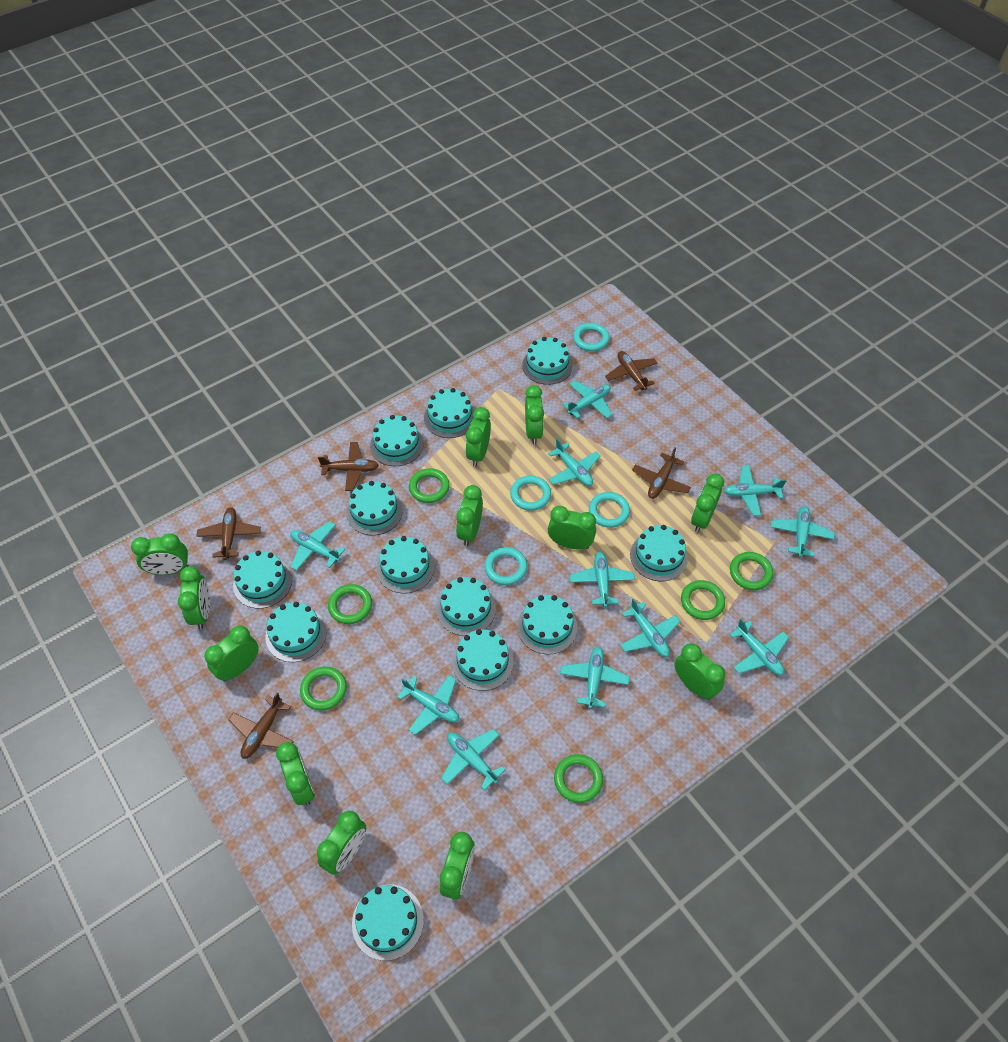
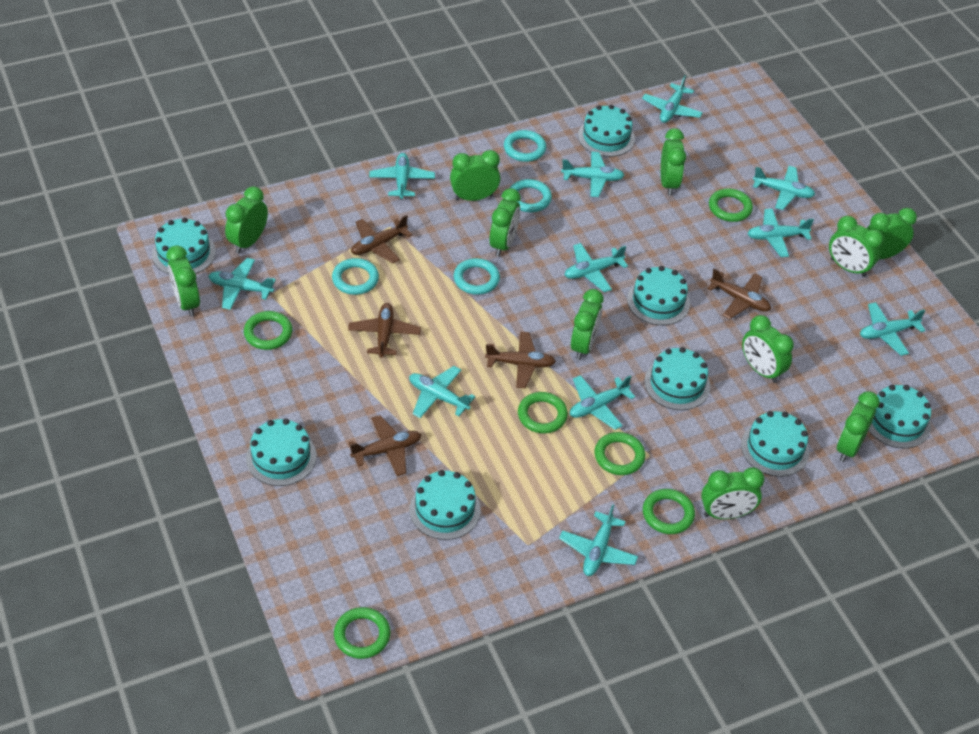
green clock: 12 -> 11
turquoise cake: 12 -> 8

